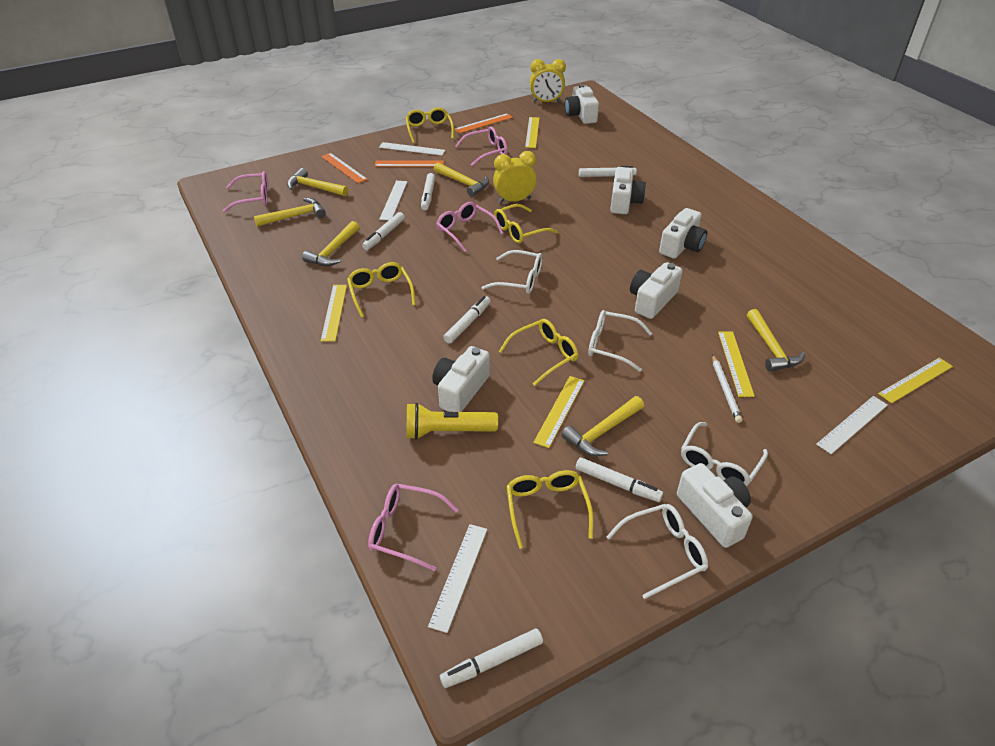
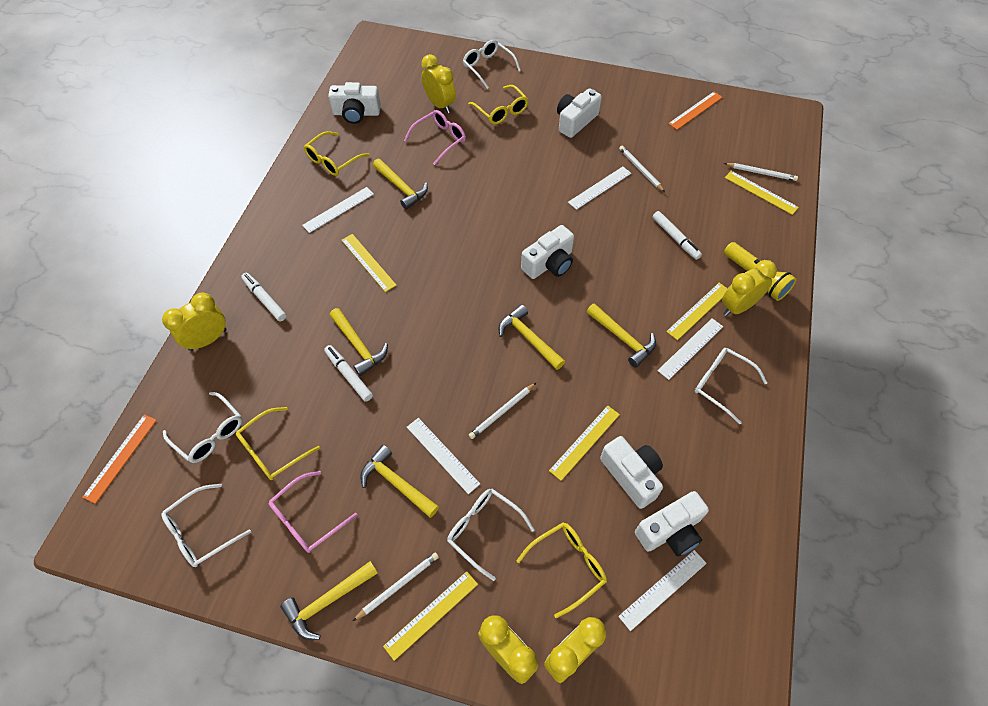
orange ruler: 3 -> 2
pink glasses: 4 -> 2
white camera: 6 -> 5
white glasses: 4 -> 5
white marker: 6 -> 3
white pencil: 1 -> 4
white ruler: 4 -> 5
yellow clock: 2 -> 5
yellow glasses: 5 -> 4

